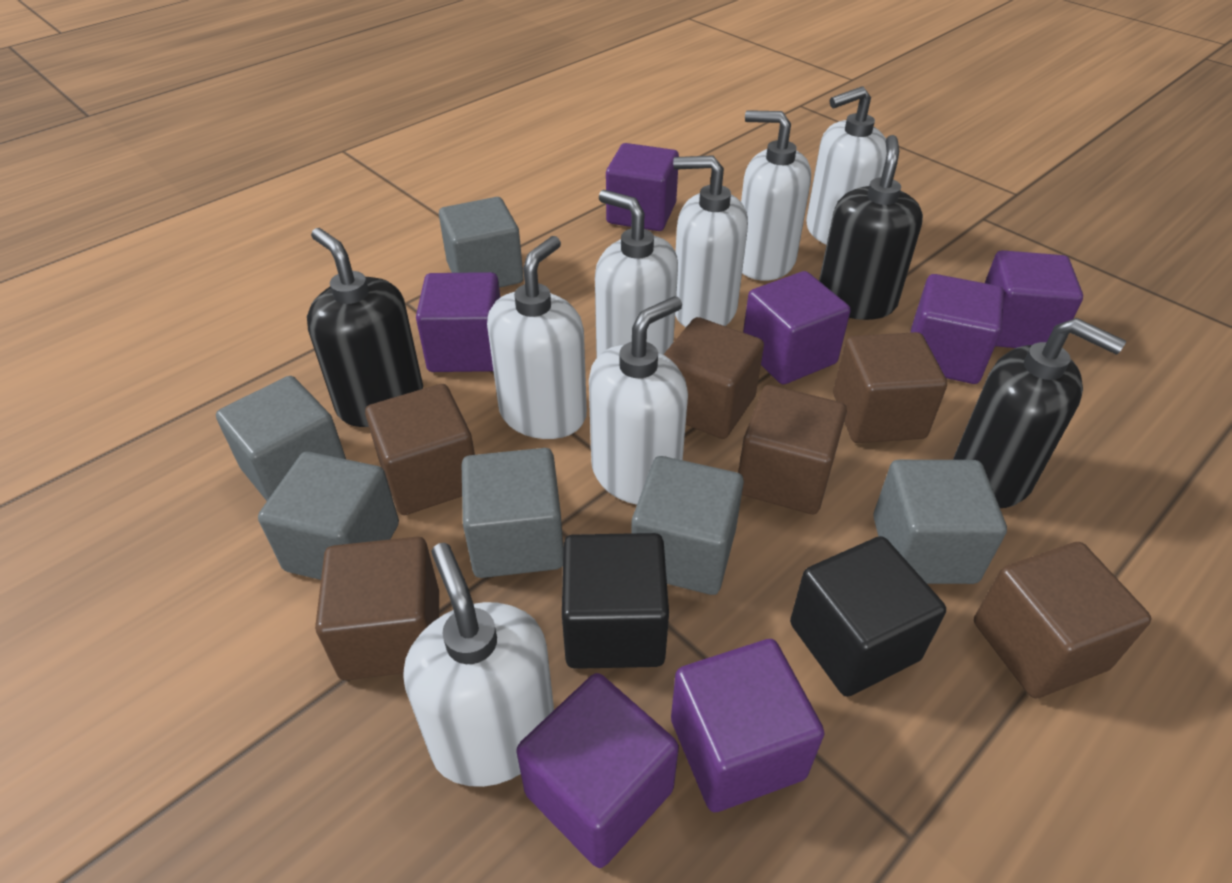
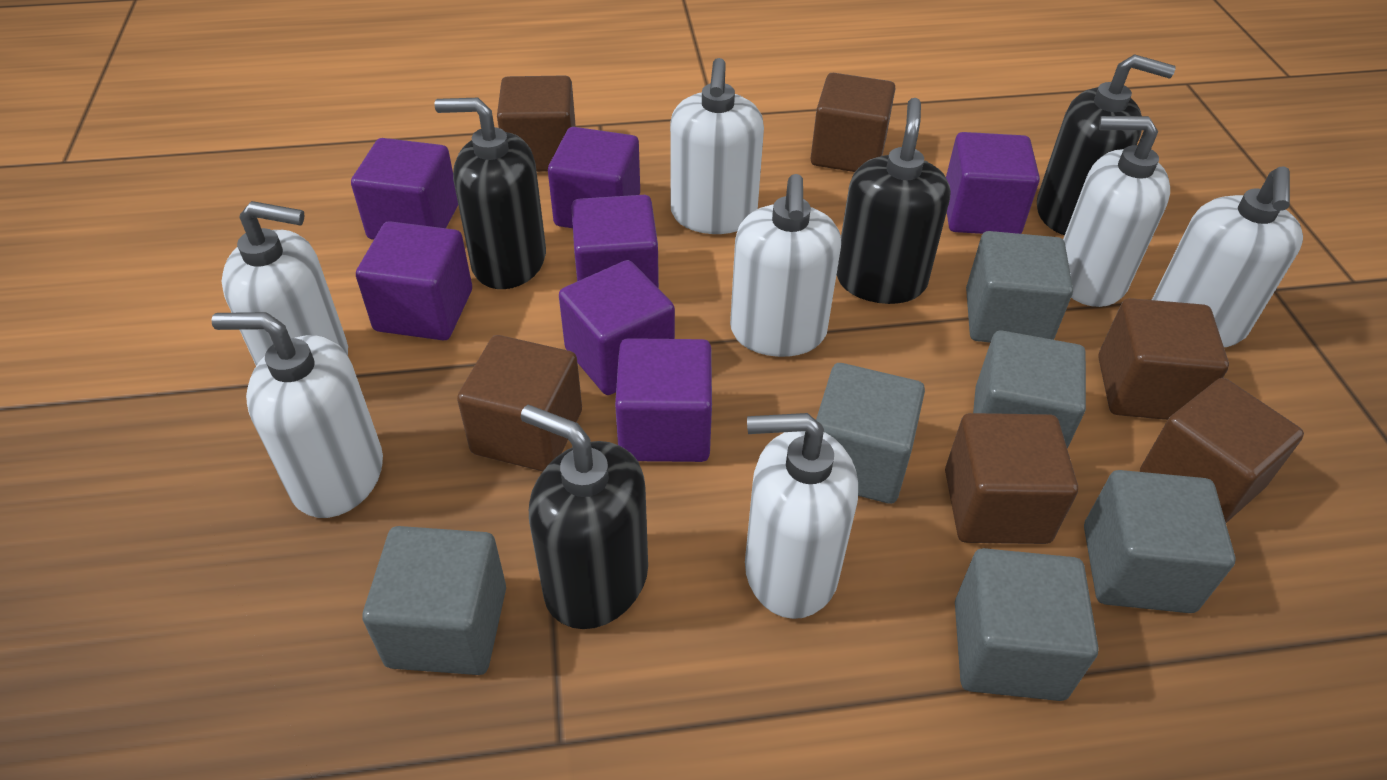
black cube: 2 -> 0
black soap dispenser: 3 -> 4

